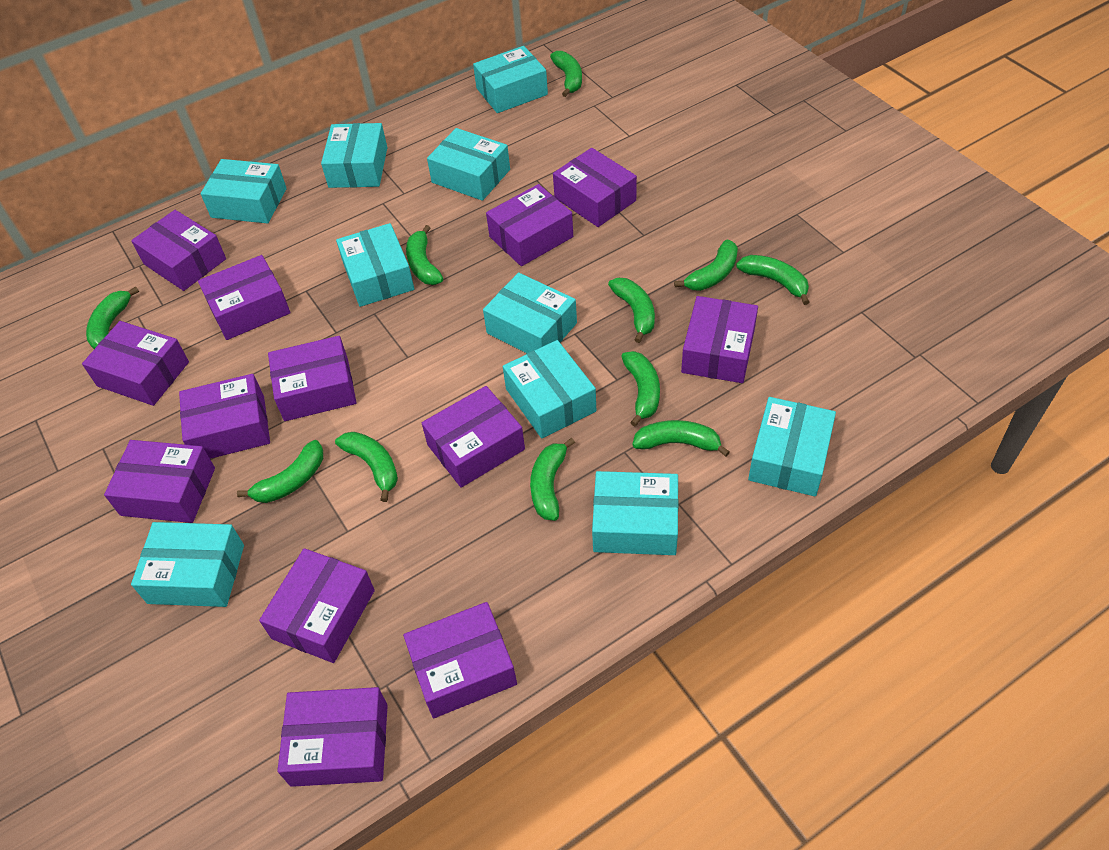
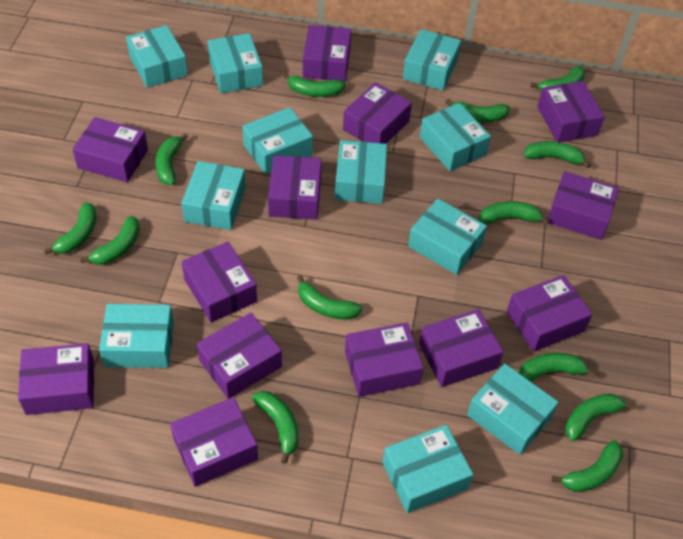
green banana: 11 -> 13
turquoise box: 10 -> 11

